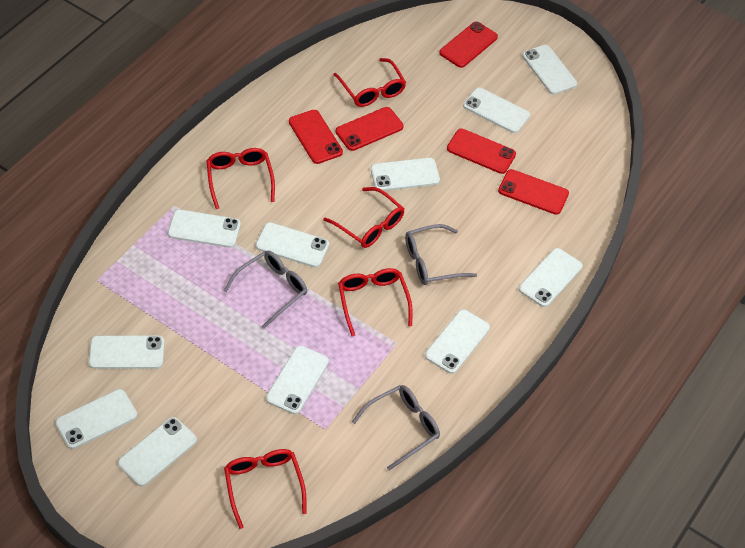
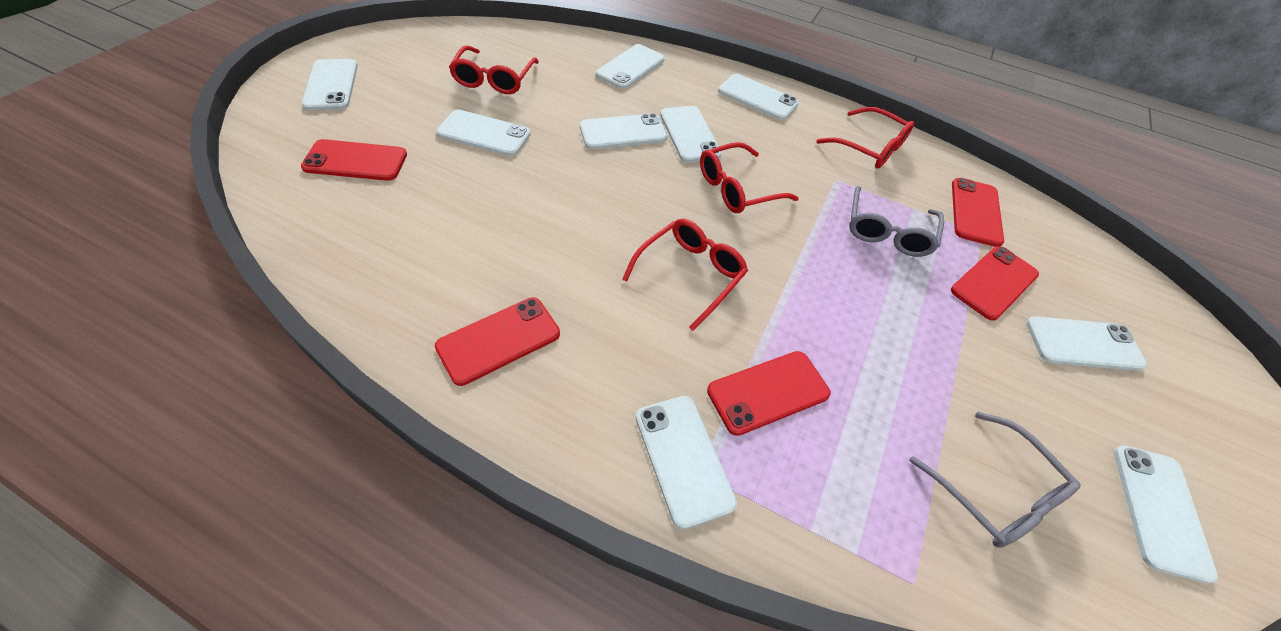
grey glasses: 3 -> 2
red glasses: 5 -> 4
white phone: 11 -> 9

